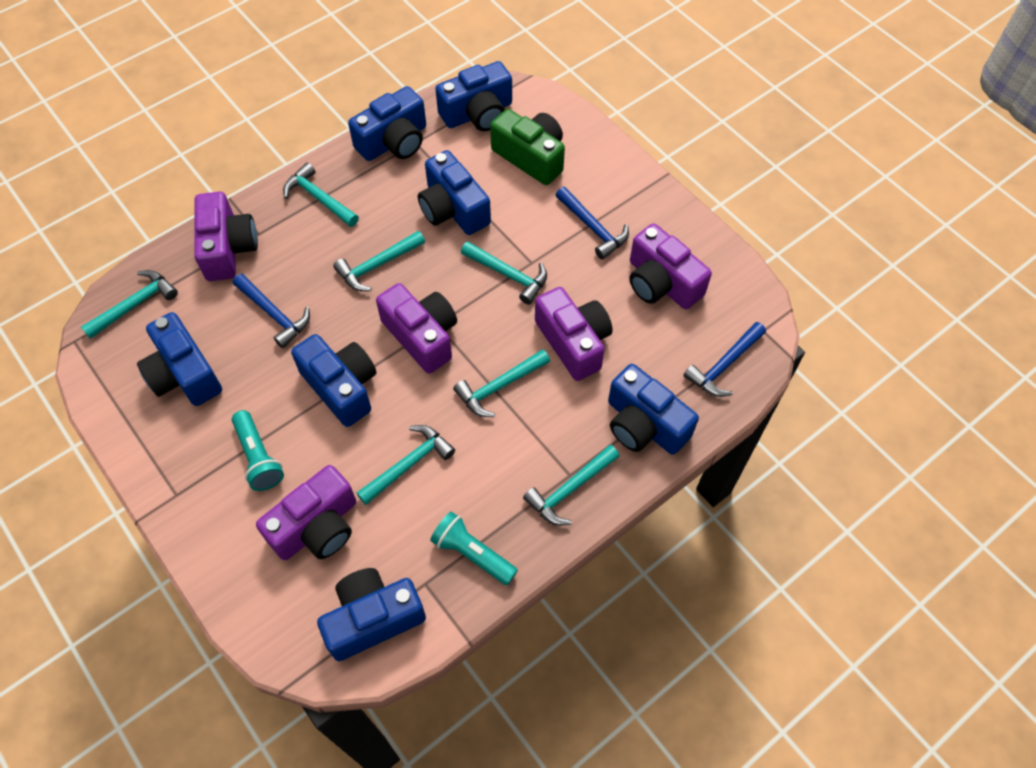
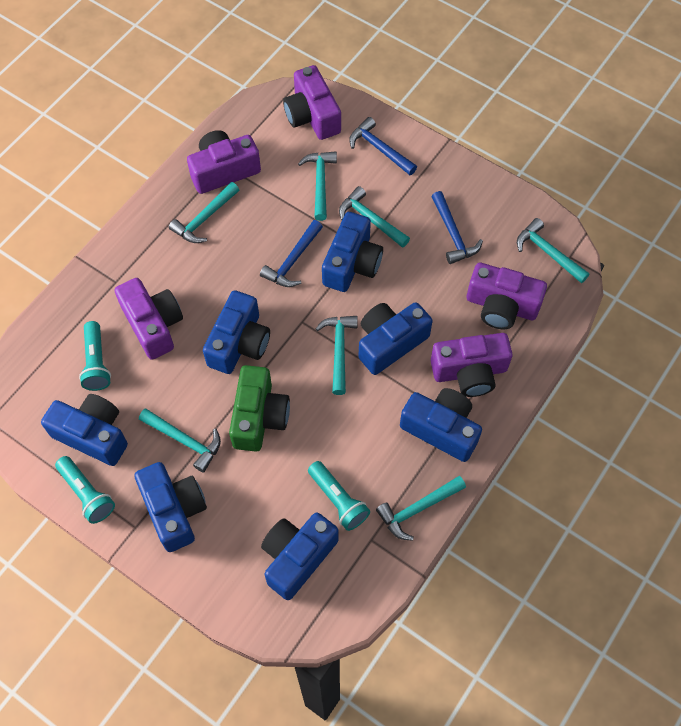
turquoise flashlight: 2 -> 3

